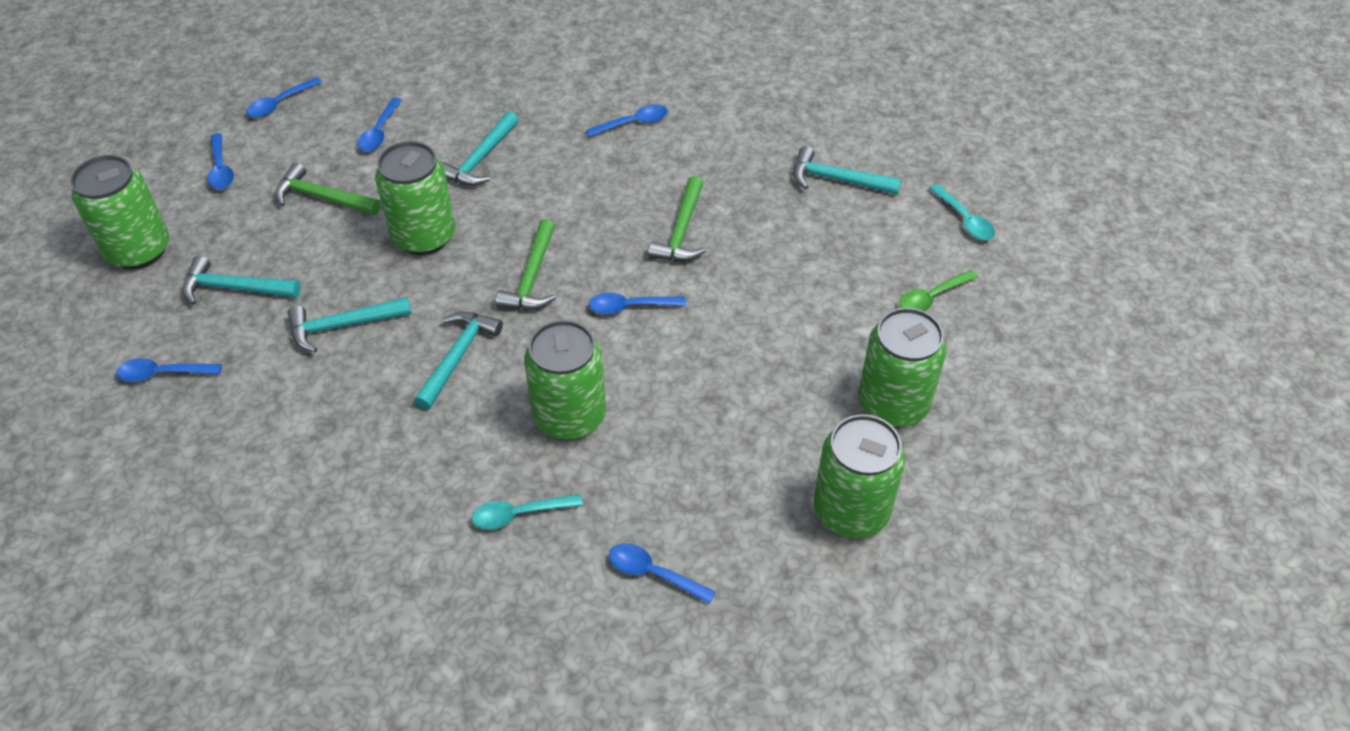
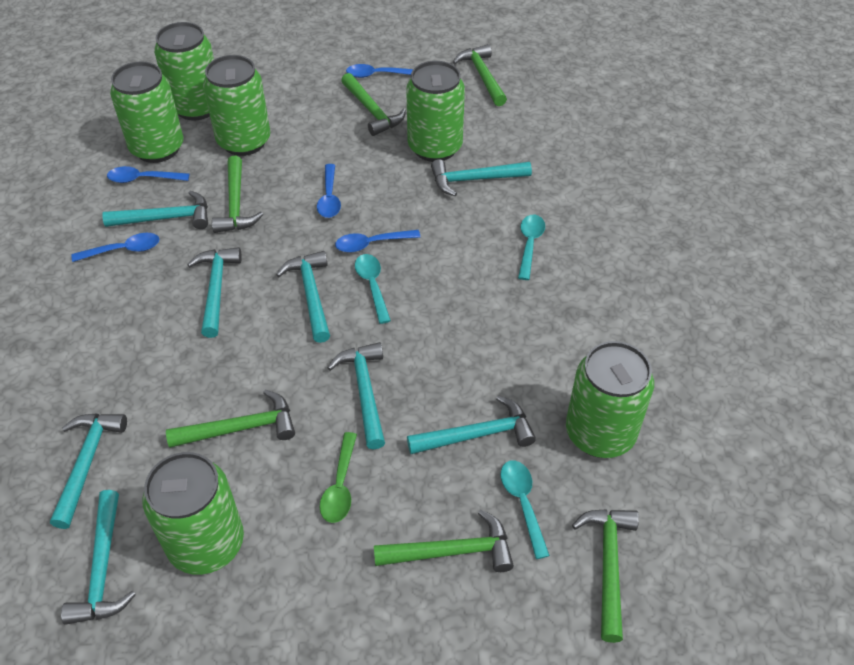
blue spoon: 7 -> 5
green can: 5 -> 6
green hammer: 3 -> 6
turquoise hammer: 5 -> 8
turquoise spoon: 2 -> 3

